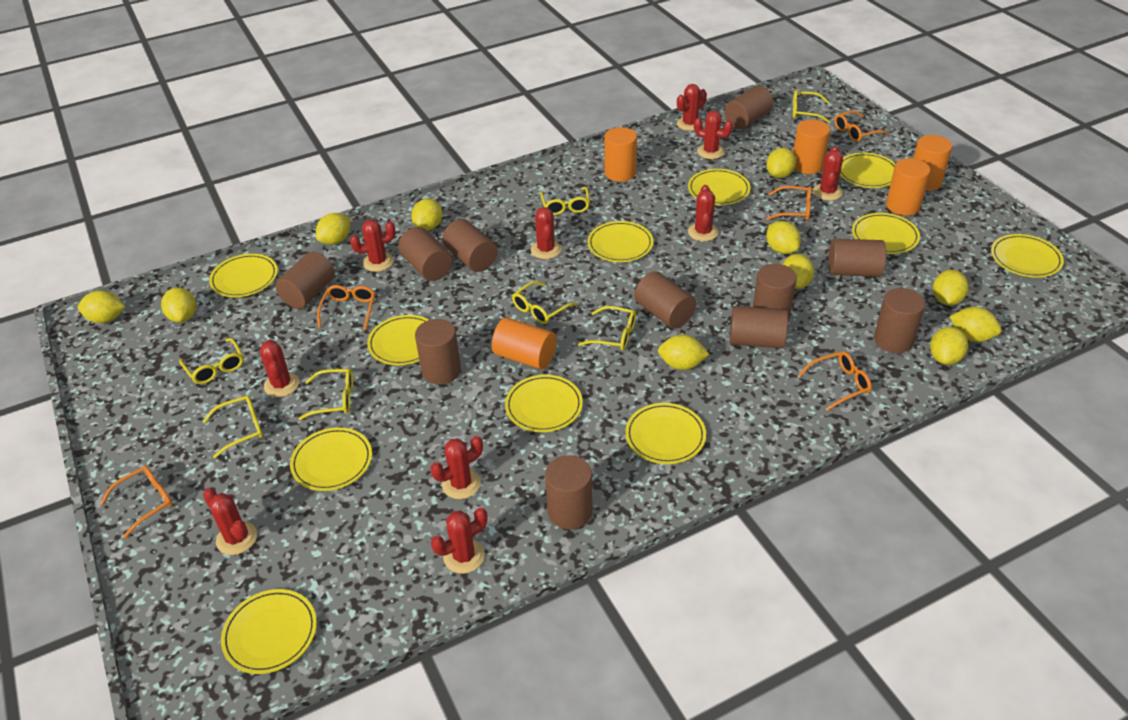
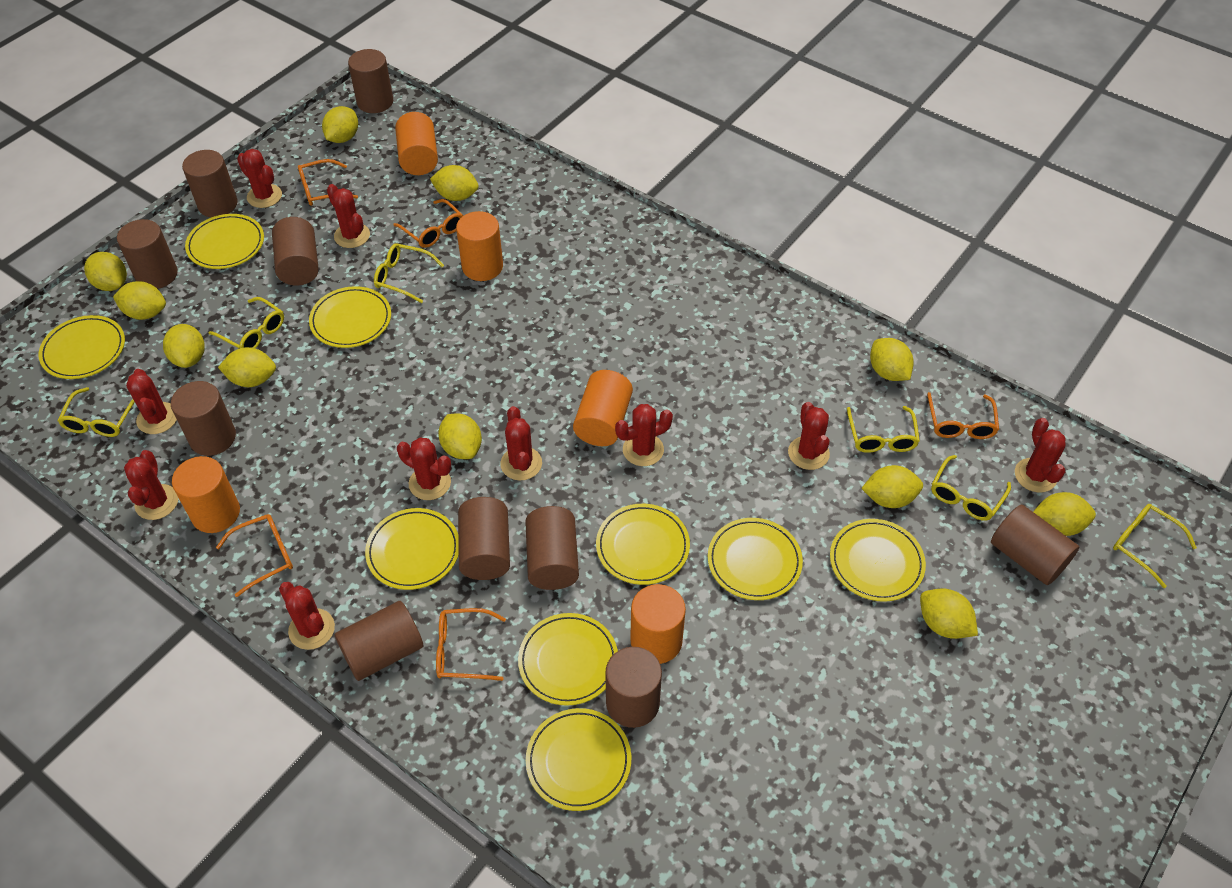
brown cylinder: 11 -> 10
yellow glasses: 7 -> 6
yellow plate: 11 -> 9

